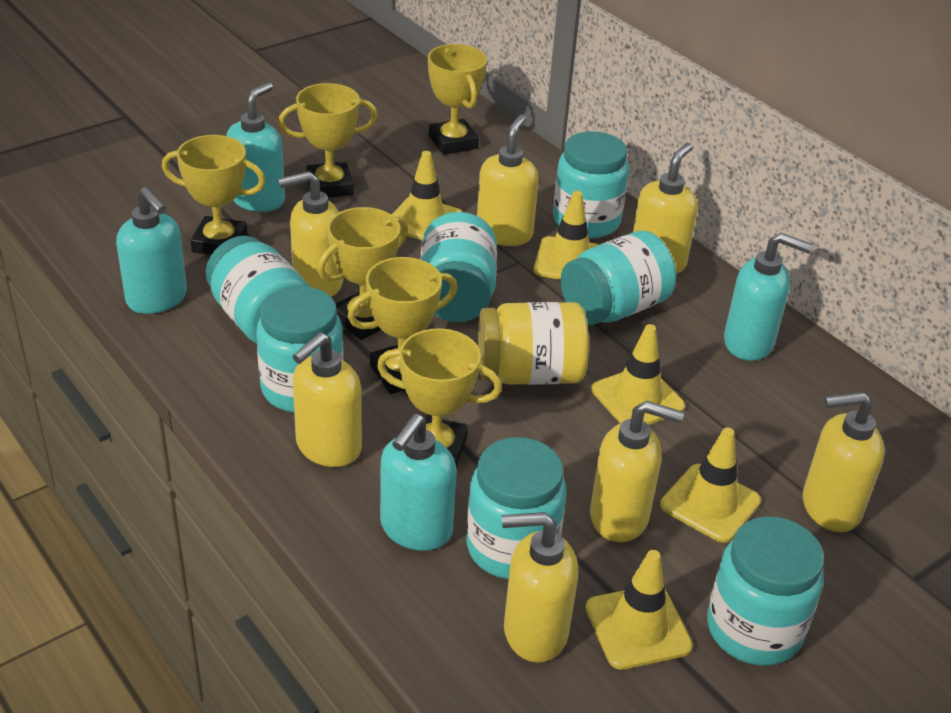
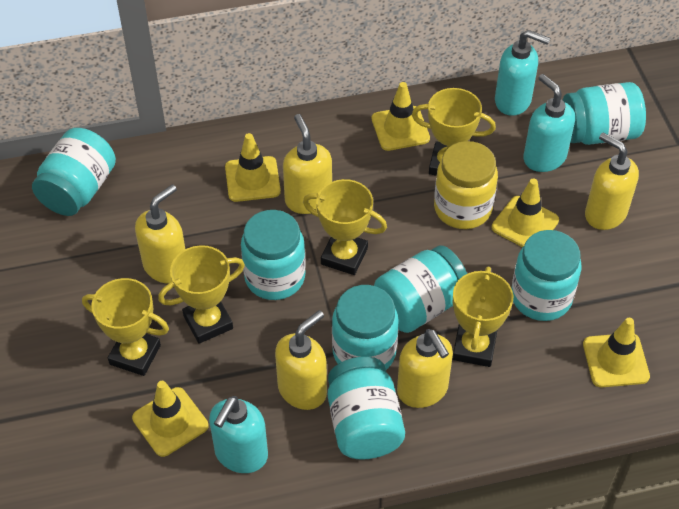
turquoise soap dispenser: 4 -> 3
yellow soap dispenser: 7 -> 5
yellow trophy: 6 -> 5

